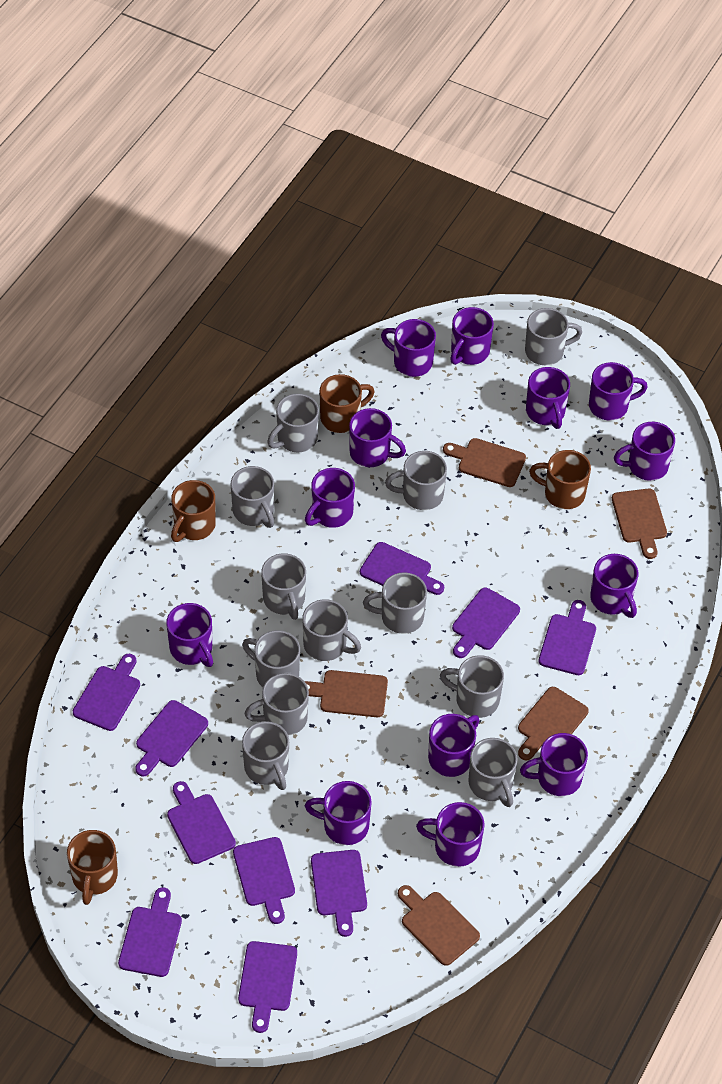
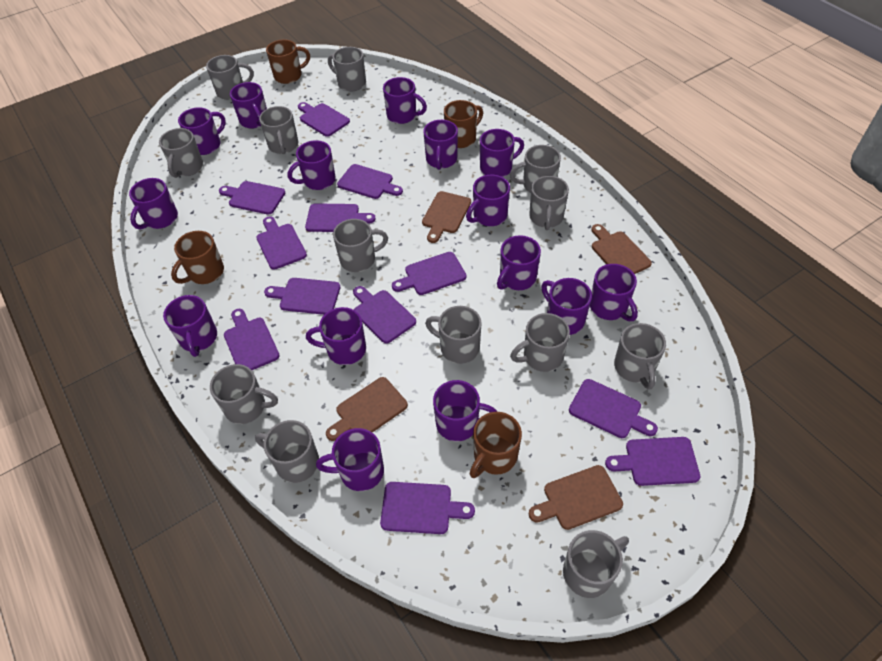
brown cutting board: 5 -> 4
grey mug: 12 -> 13
purple cutting board: 10 -> 12
purple mug: 13 -> 15

